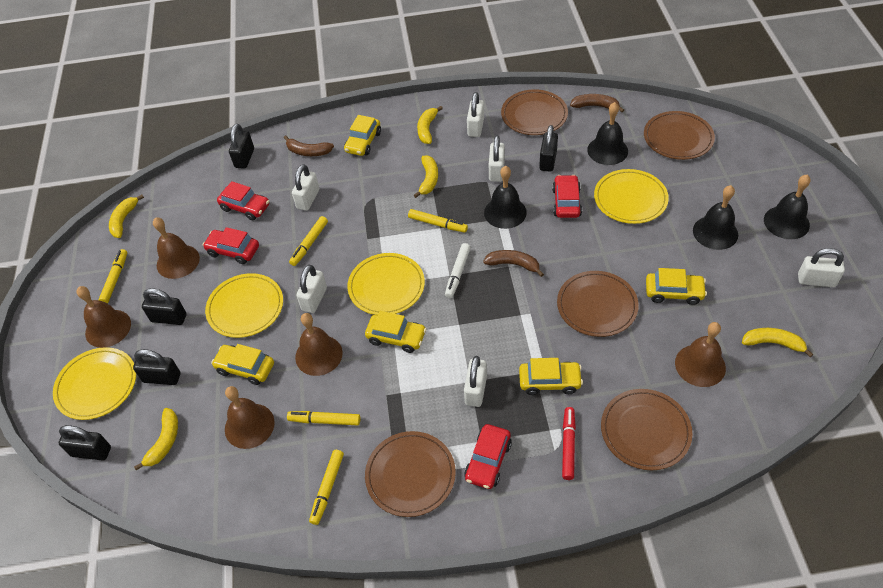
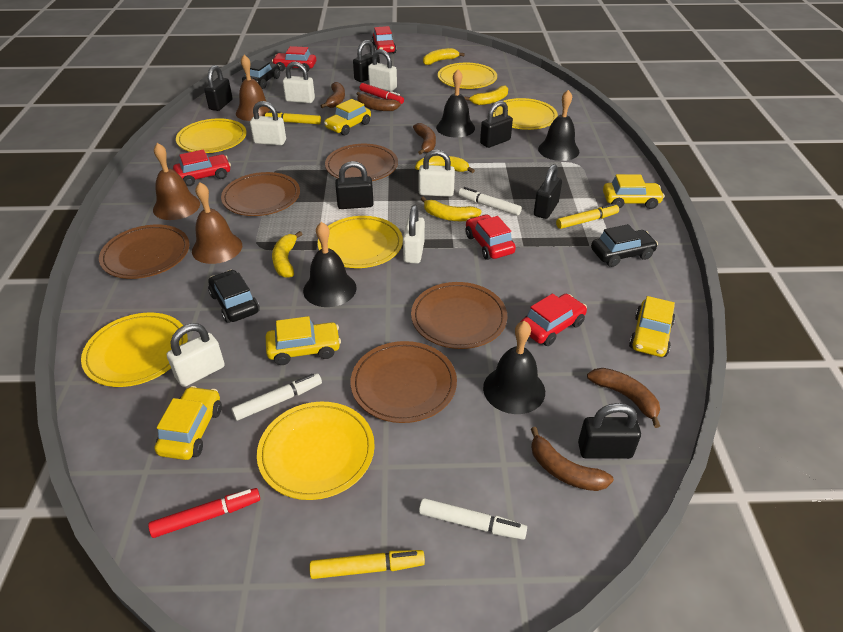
black car: 0 -> 3
black padlock: 5 -> 6
brown banana: 3 -> 5
brown bell: 5 -> 3
red car: 4 -> 5
red marker: 1 -> 2
white marker: 1 -> 3
yellow marker: 5 -> 3
yellow plate: 4 -> 6

